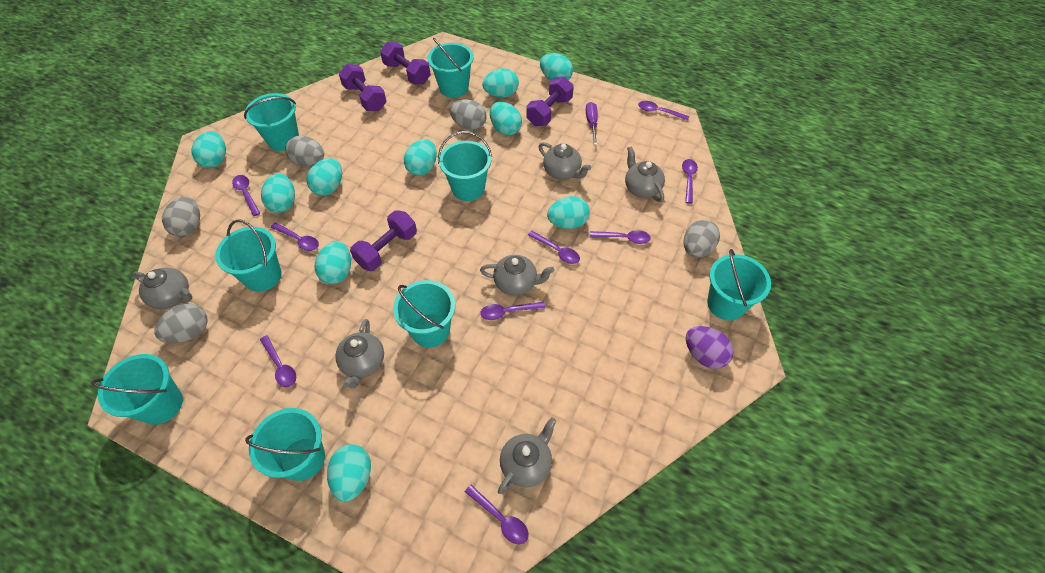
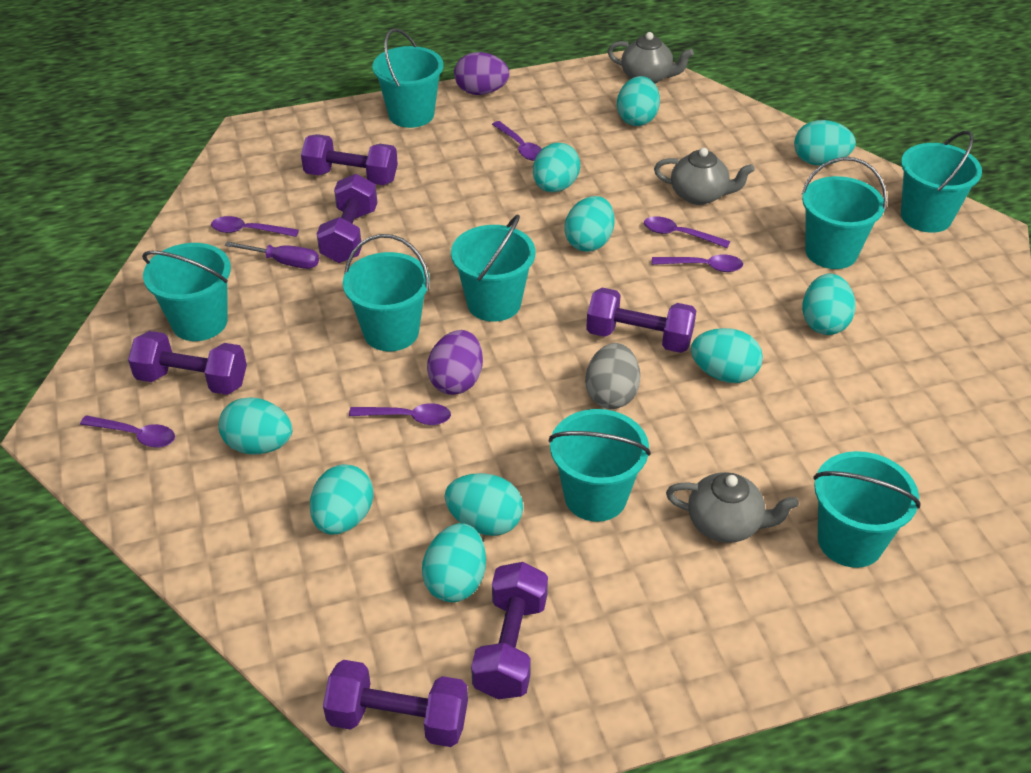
grey egg: 5 -> 1
grey teapot: 6 -> 3
purple dumbbell: 4 -> 6
purple egg: 1 -> 2
purple spoon: 9 -> 6

